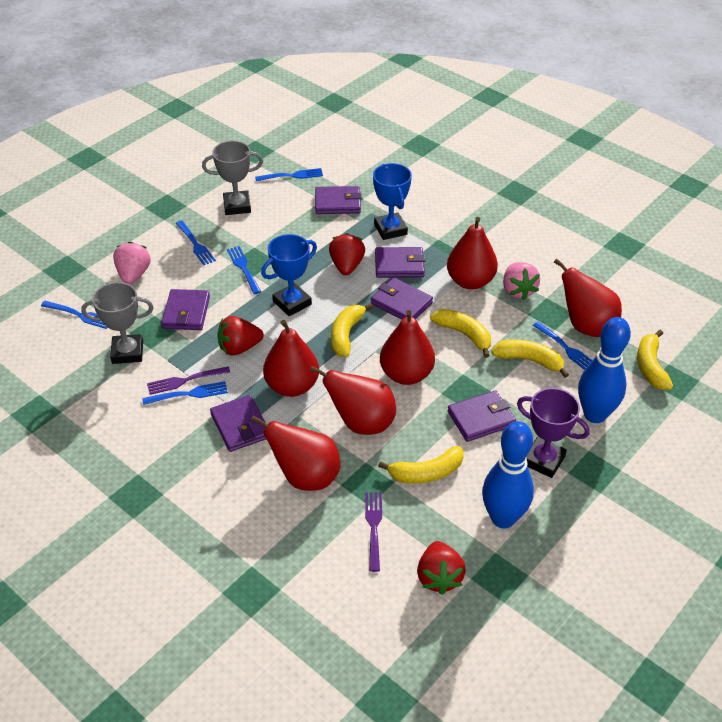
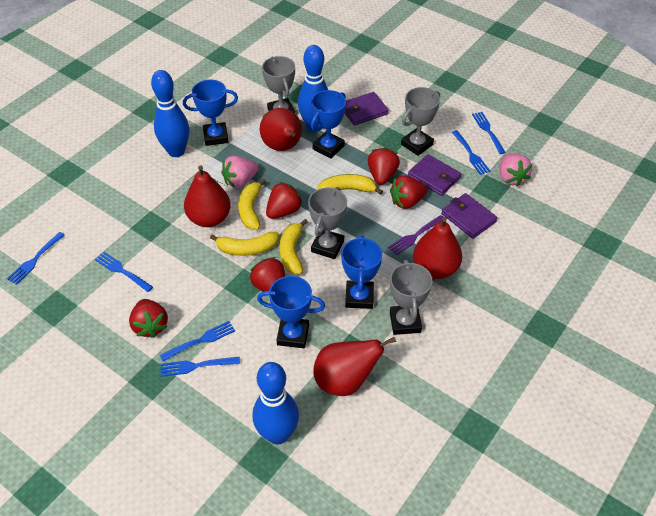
blue bowling pin: 2 -> 3
blue trophy: 2 -> 4
grey trophy: 2 -> 4
purple fork: 2 -> 1
purple trophy: 1 -> 0
purple wallet: 6 -> 3
red pear: 6 -> 4
red strawberry: 3 -> 5
yellow banana: 5 -> 4

